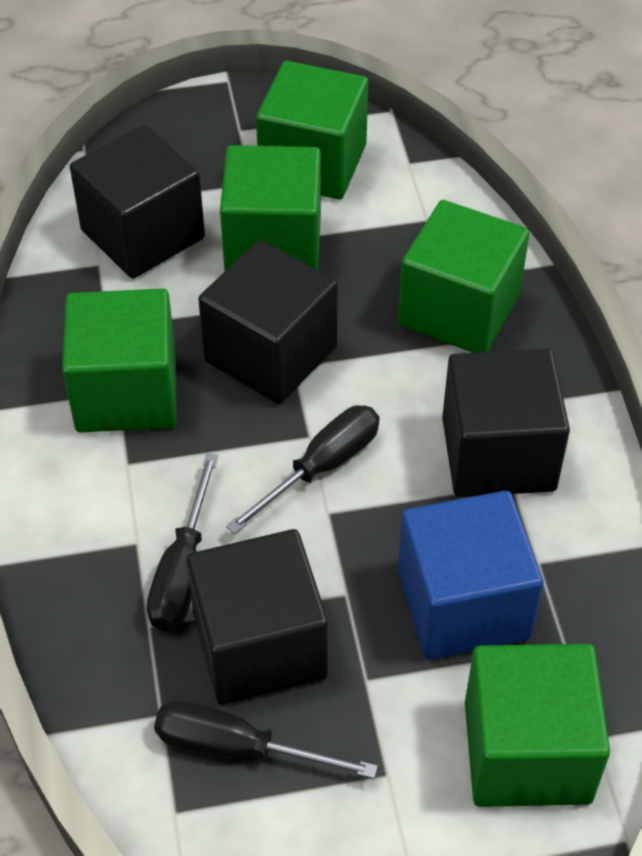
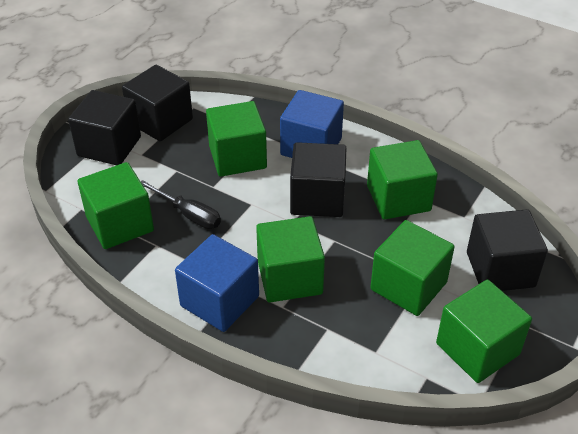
black screwdriver: 3 -> 1
blue cube: 1 -> 2
green cube: 5 -> 6

